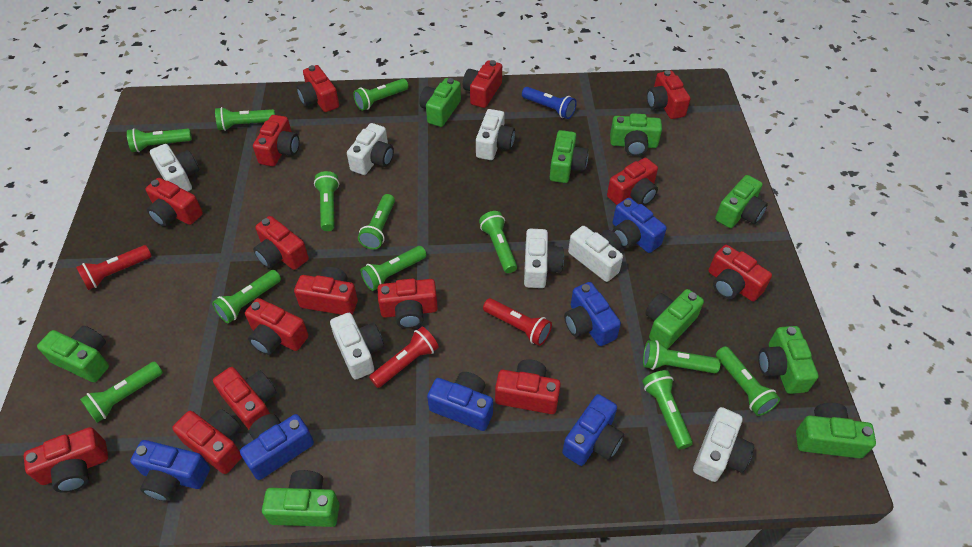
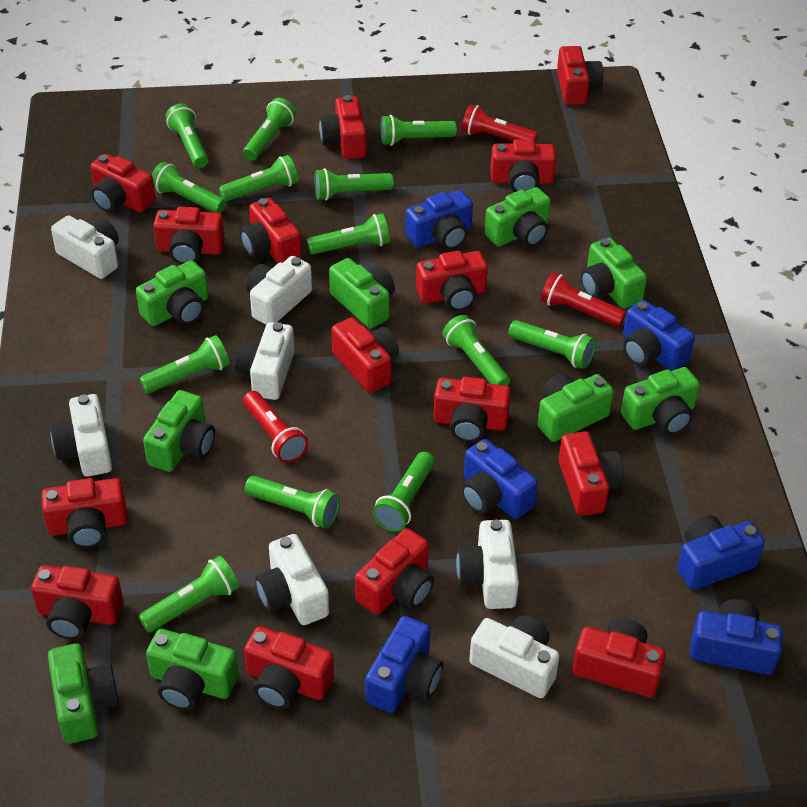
blue flashlight: 1 -> 0
green flashlight: 12 -> 13

